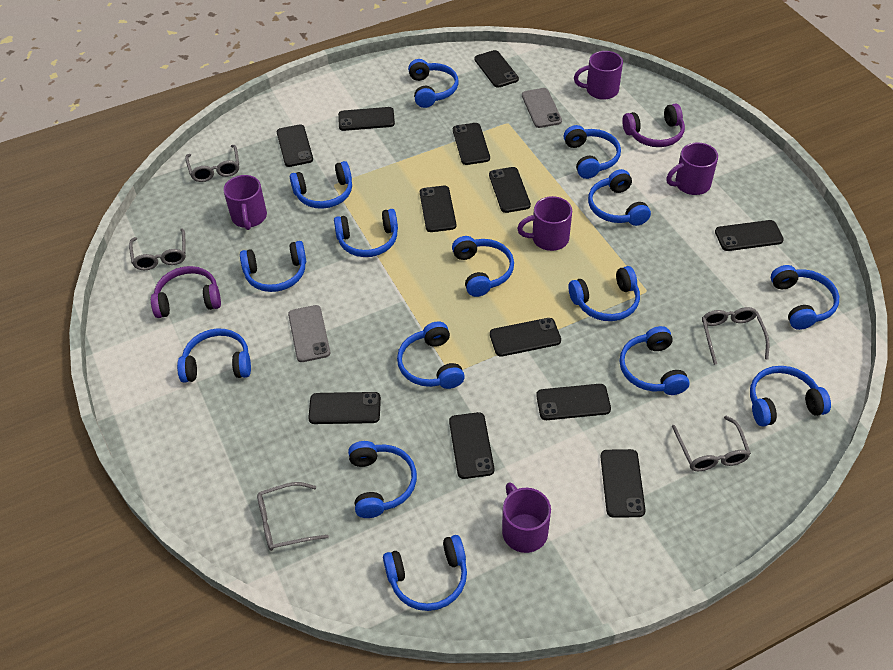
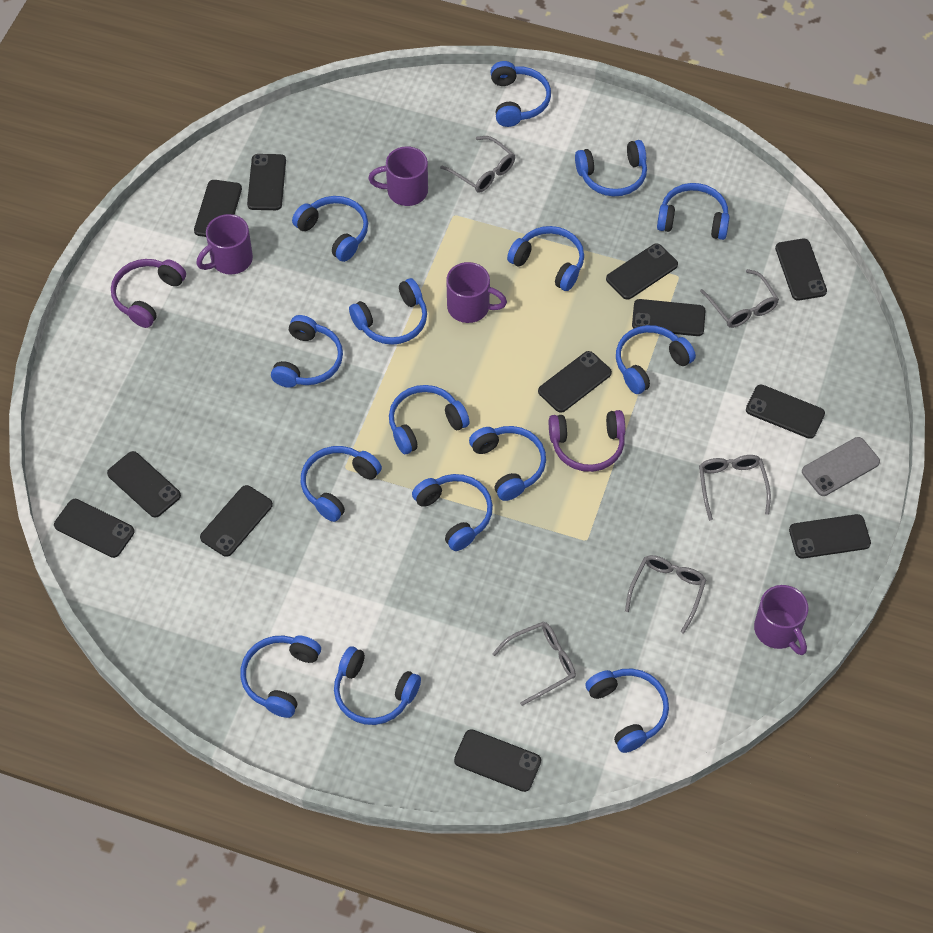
grey phone: 2 -> 1
purple mug: 5 -> 4

